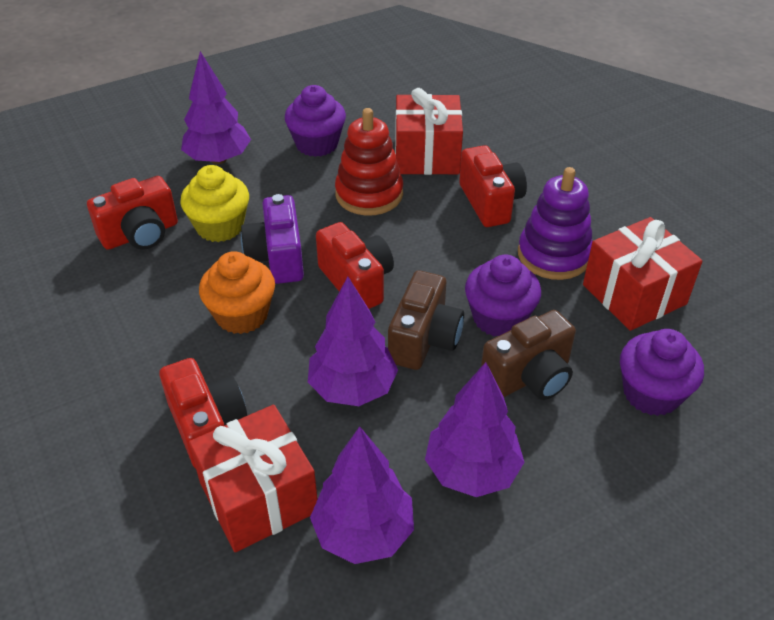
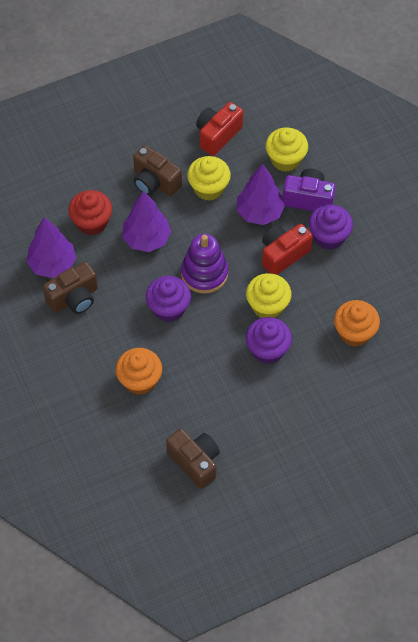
brown camera: 2 -> 3
orange cupcake: 1 -> 2
purple tree: 4 -> 3
red camera: 4 -> 2
red cupcake: 0 -> 1
red gift: 3 -> 0
red stacking toy: 1 -> 0
yellow cupcake: 1 -> 3

